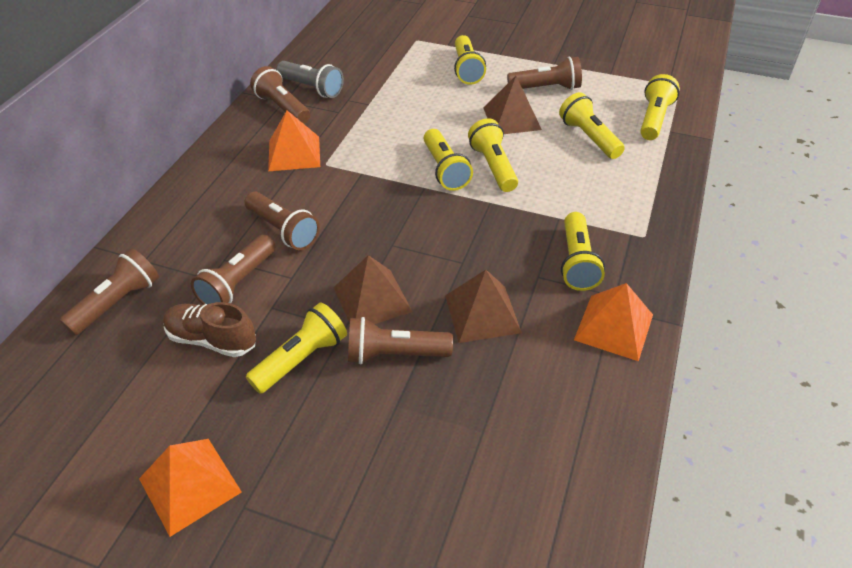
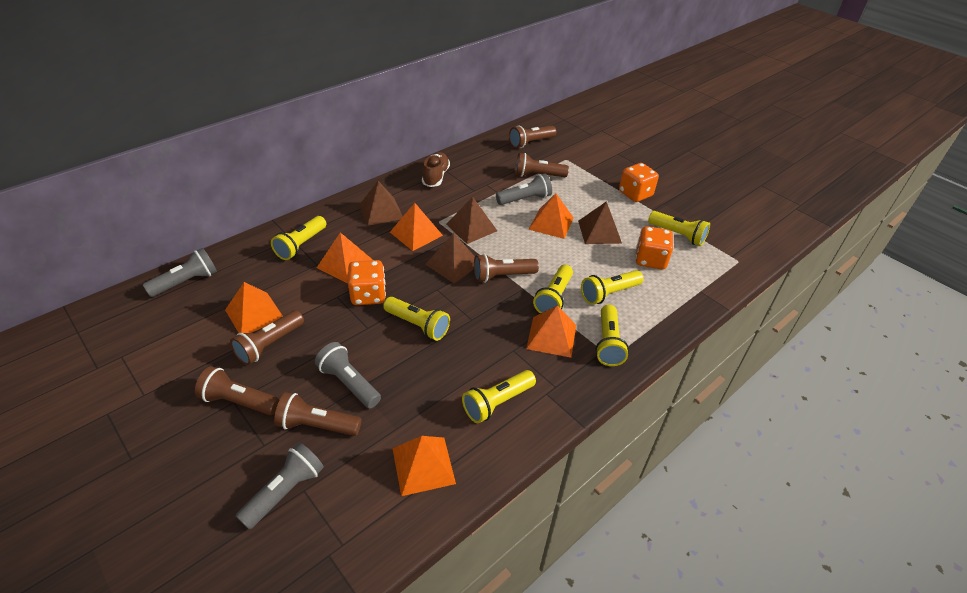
brown pyramid: 3 -> 4
grey flashlight: 1 -> 4
orange dice: 0 -> 3
orange pyramid: 3 -> 6

